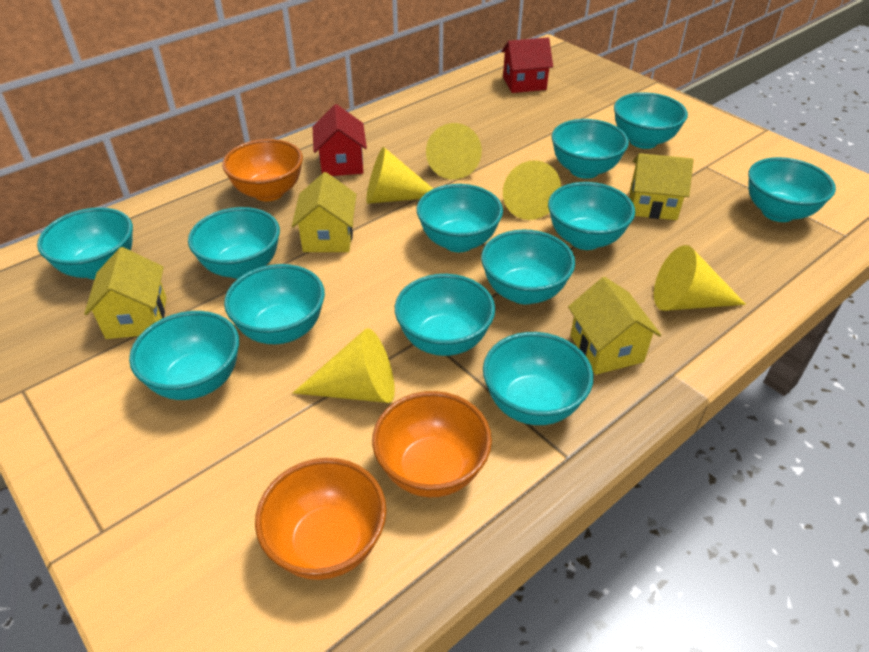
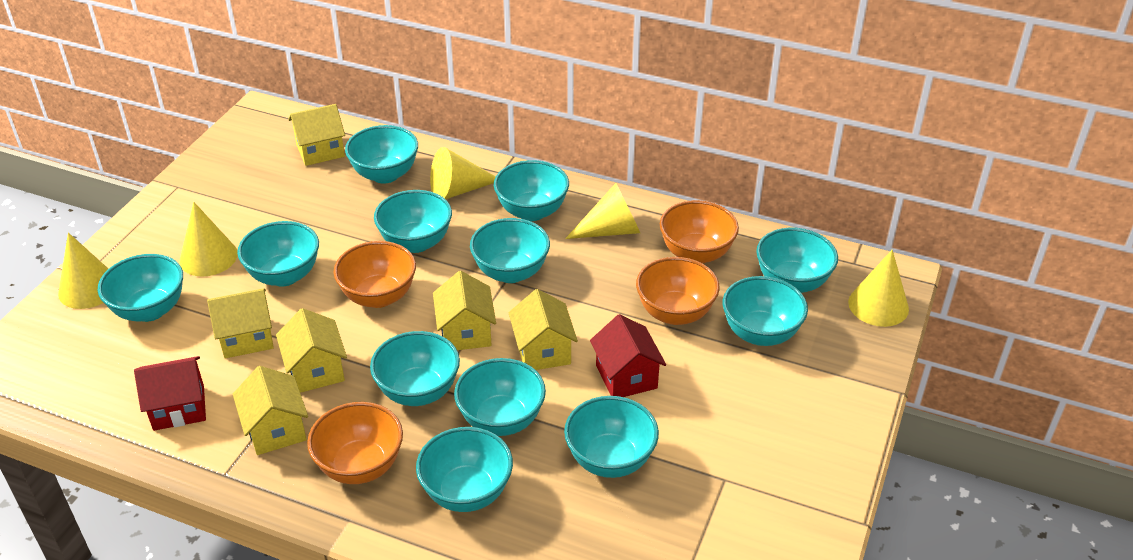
orange bowl: 3 -> 4
yellow house: 4 -> 6

